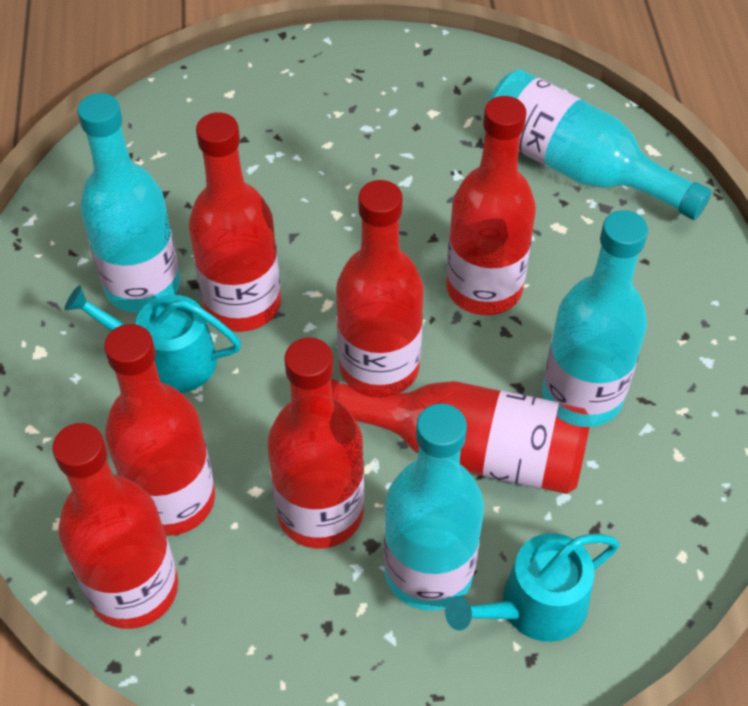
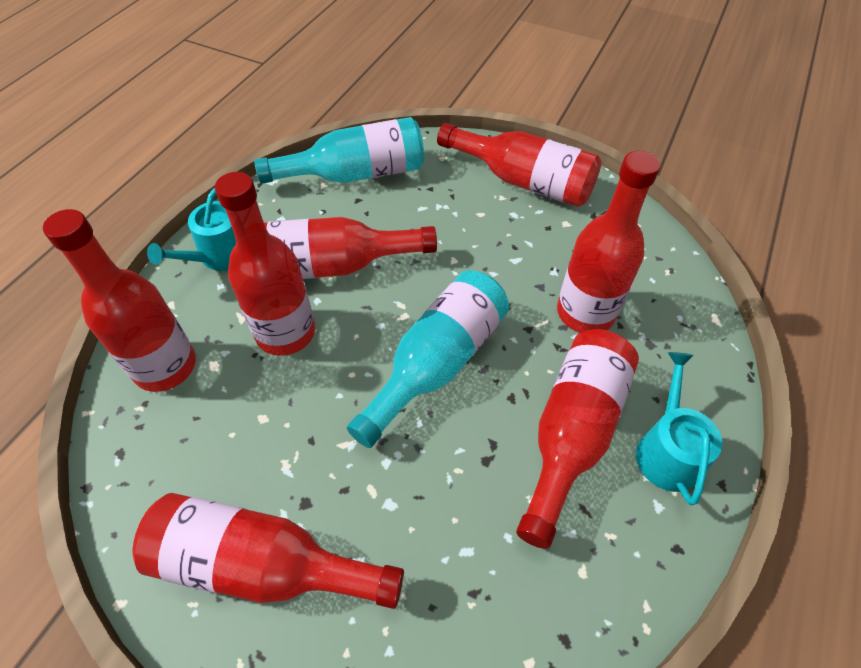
turquoise bottle: 4 -> 2

